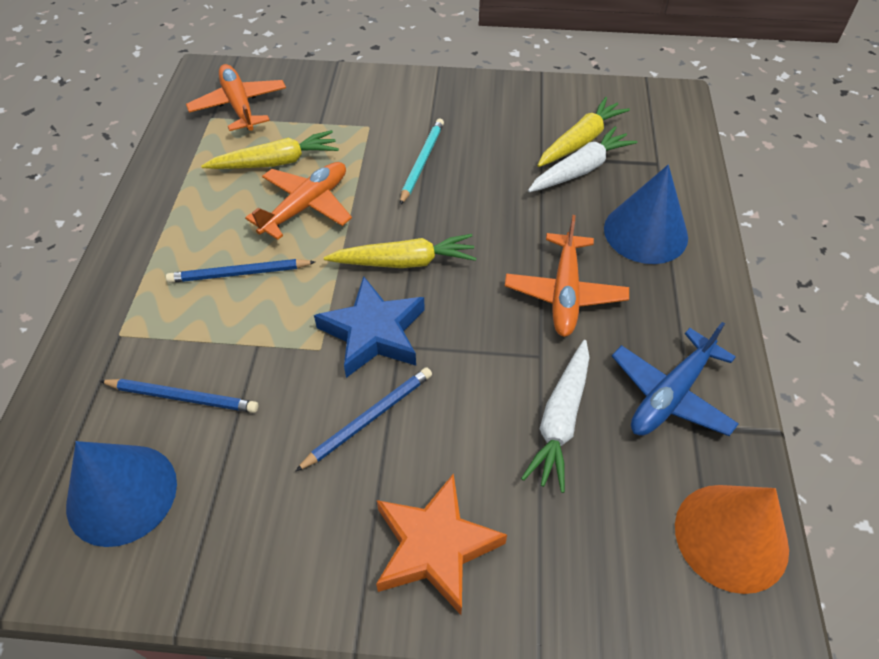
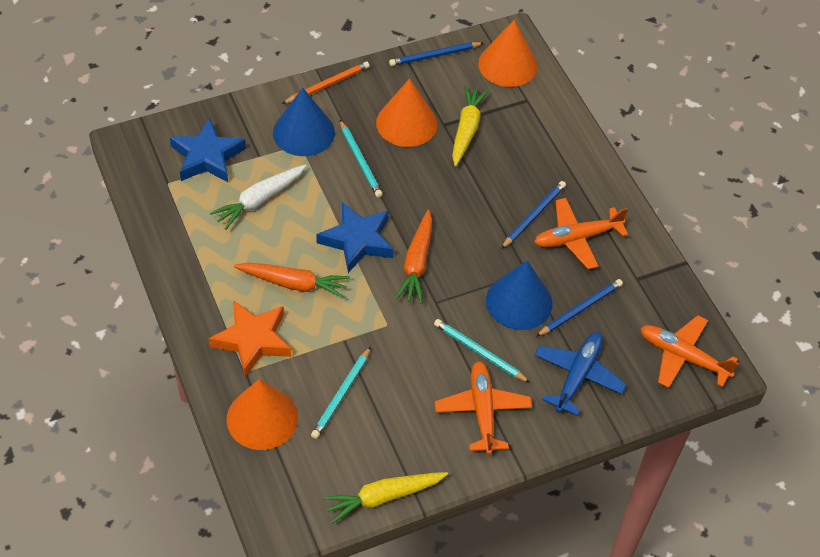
blue star: 1 -> 2
orange carrot: 0 -> 2
orange cone: 1 -> 3
orange pencil: 0 -> 1
turquoise pencil: 1 -> 3
white carrot: 2 -> 1
yellow carrot: 3 -> 2

